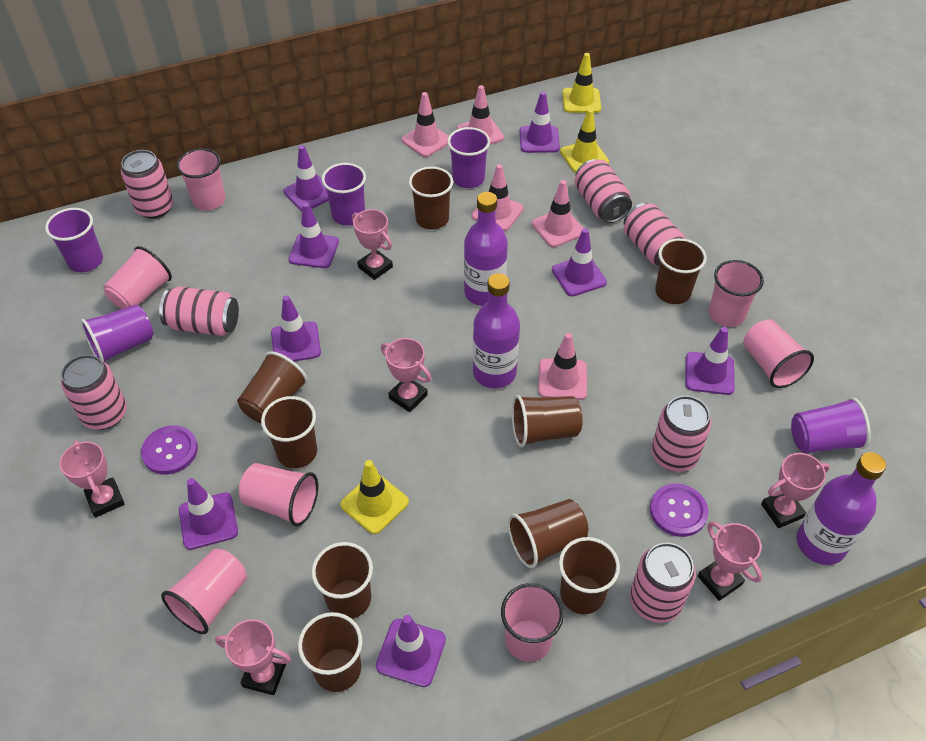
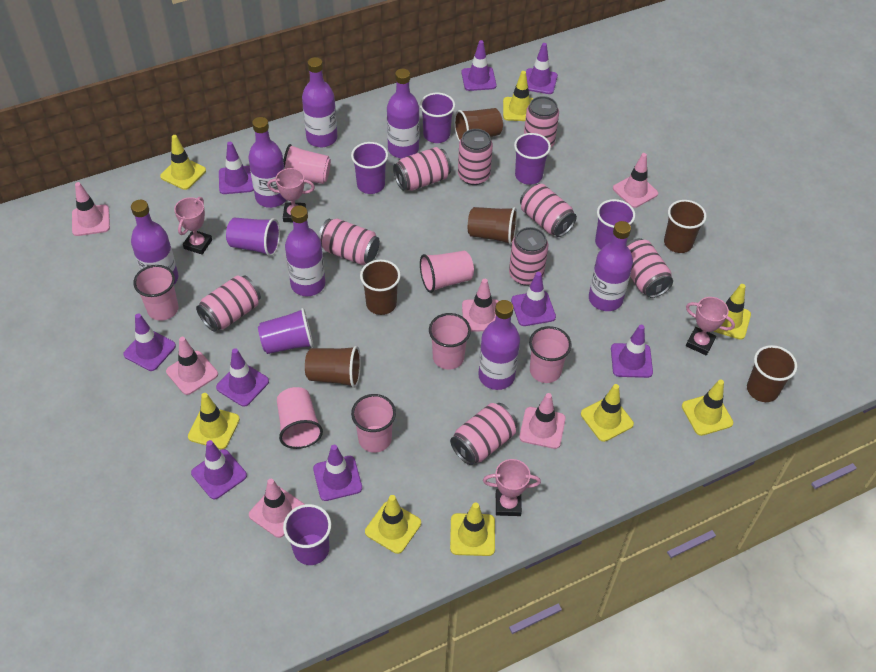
brown cup: 9 -> 6
pink can: 7 -> 9
pink traffic cone: 5 -> 6
pink trophy: 6 -> 4
purple bottle: 3 -> 7
purple button: 2 -> 0
purple cup: 5 -> 7
purple traffic cone: 8 -> 9
yellow traffic cone: 3 -> 8

